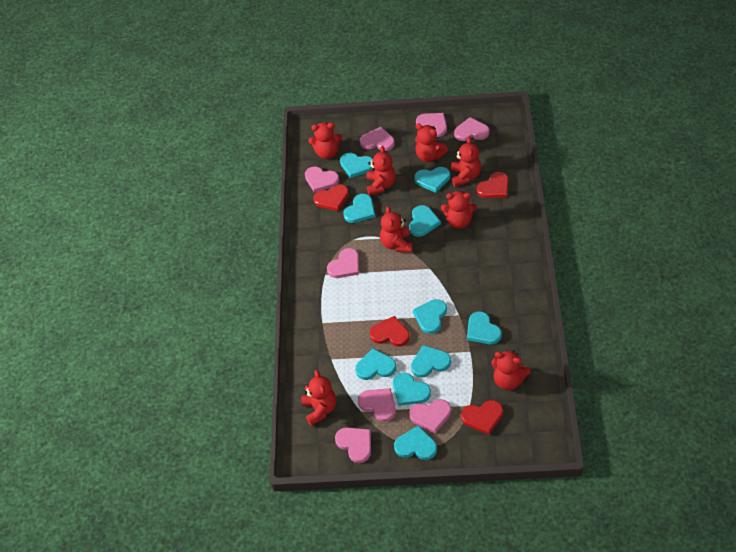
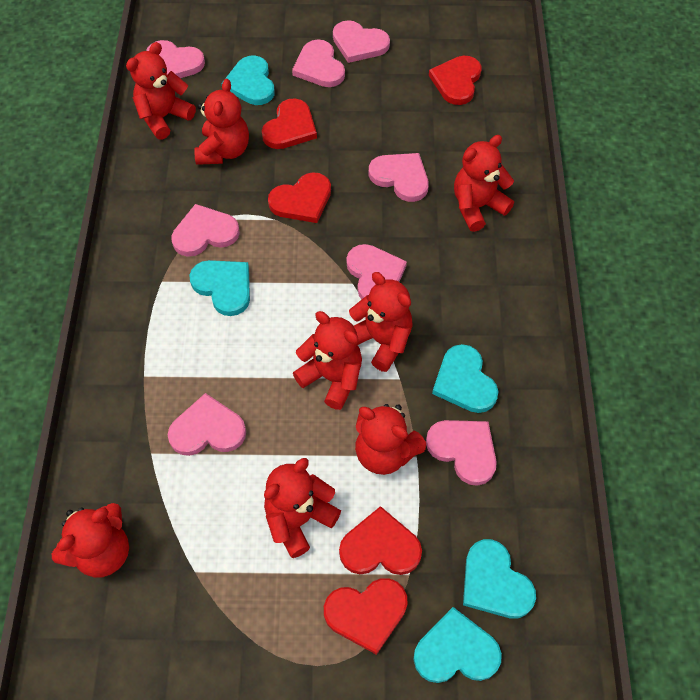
red heart: 4 -> 5
turquoise heart: 10 -> 5

